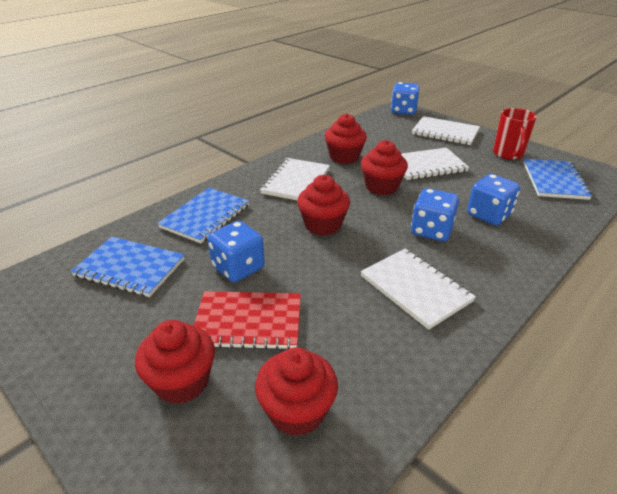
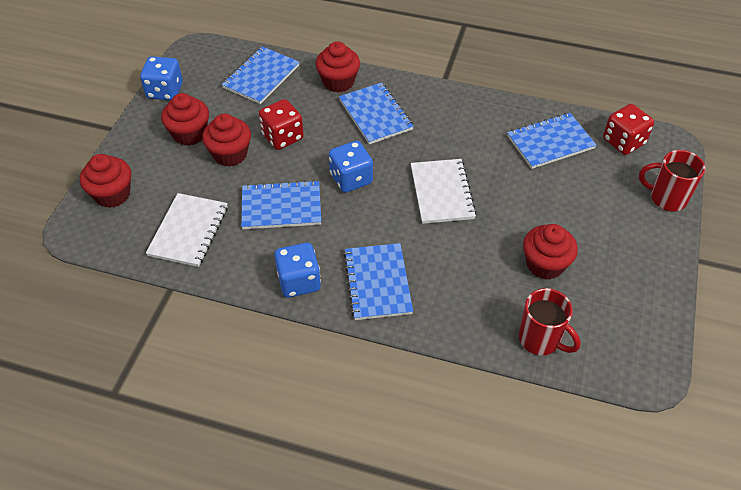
blue dice: 4 -> 3
blue notebook: 3 -> 5
red dice: 0 -> 2
red mug: 1 -> 2
red notebook: 1 -> 0
white notebook: 4 -> 2

